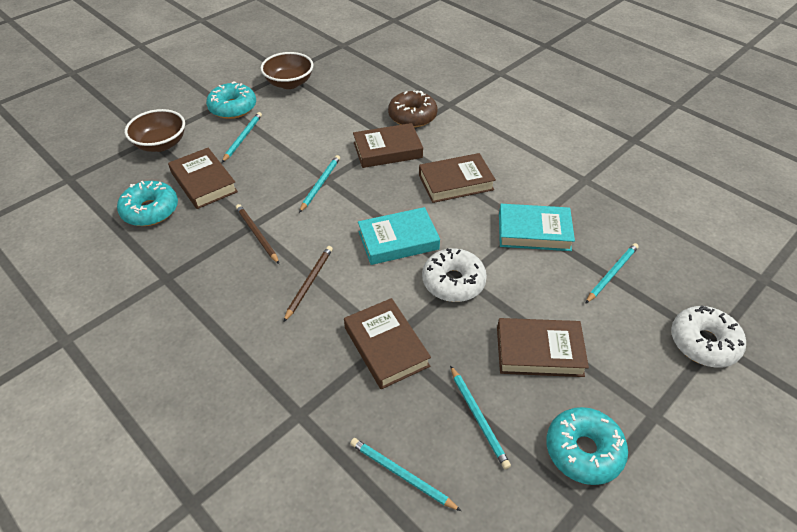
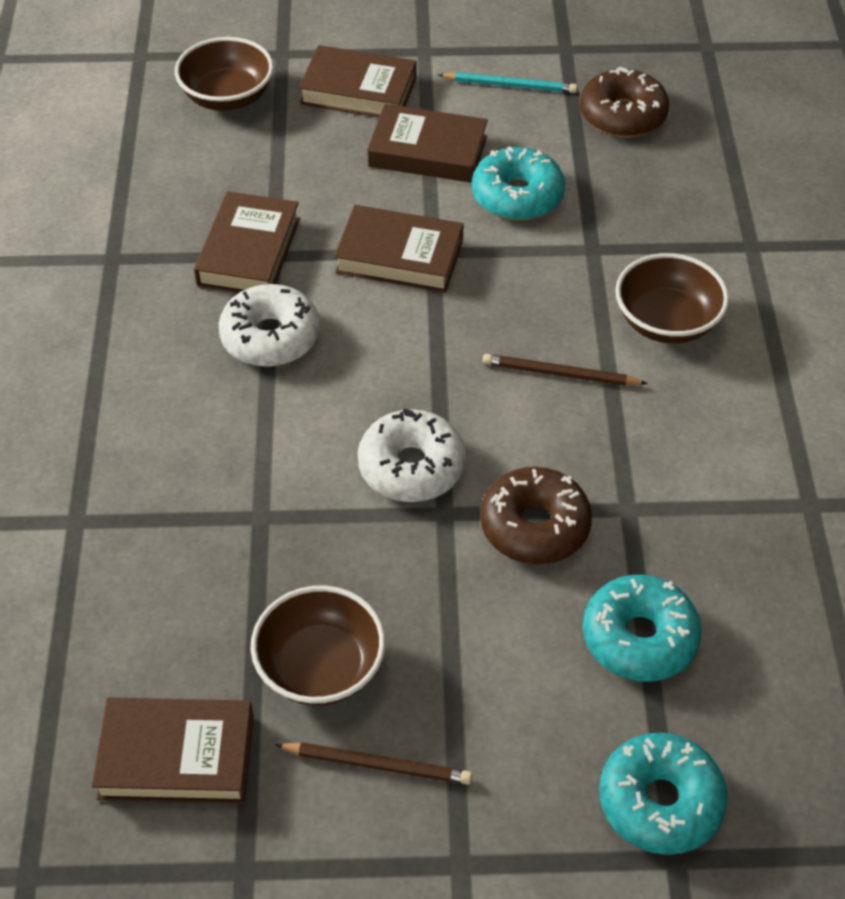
brown bowl: 2 -> 3
brown donut: 1 -> 2
turquoise book: 2 -> 0
turquoise pencil: 5 -> 1

